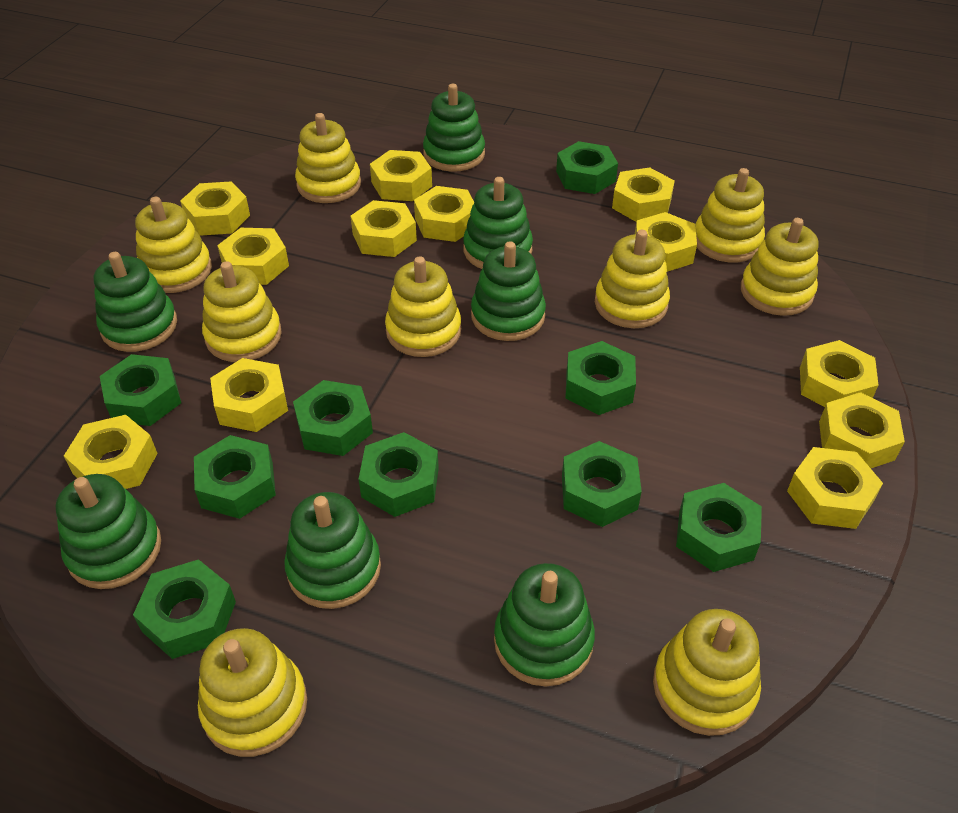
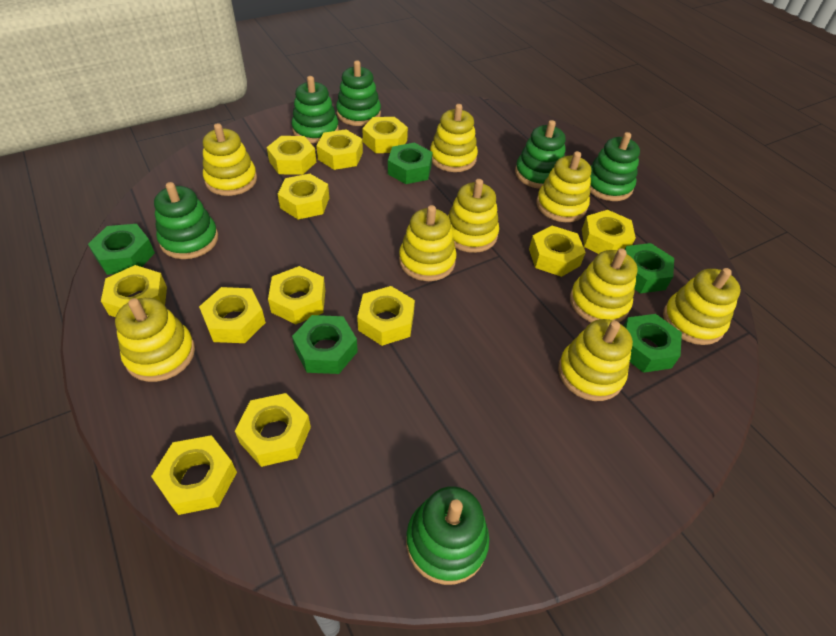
green nut: 9 -> 5
green stacking toy: 7 -> 6

